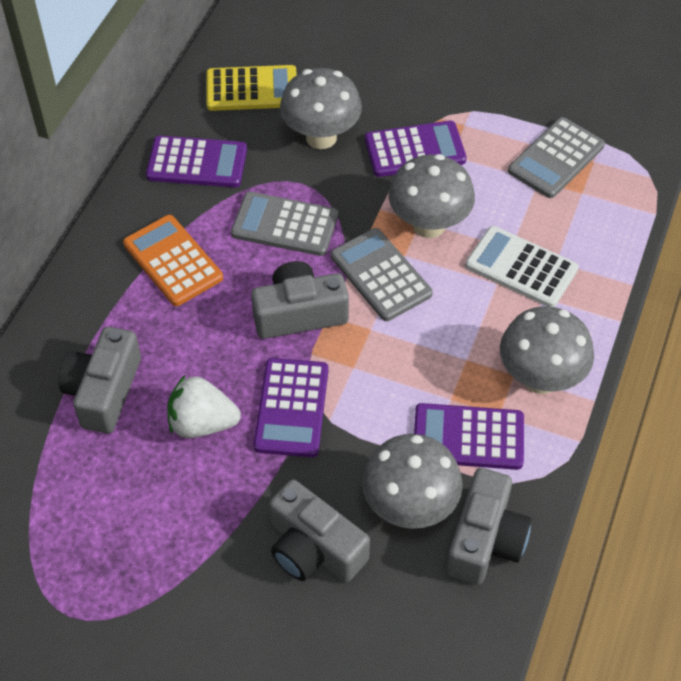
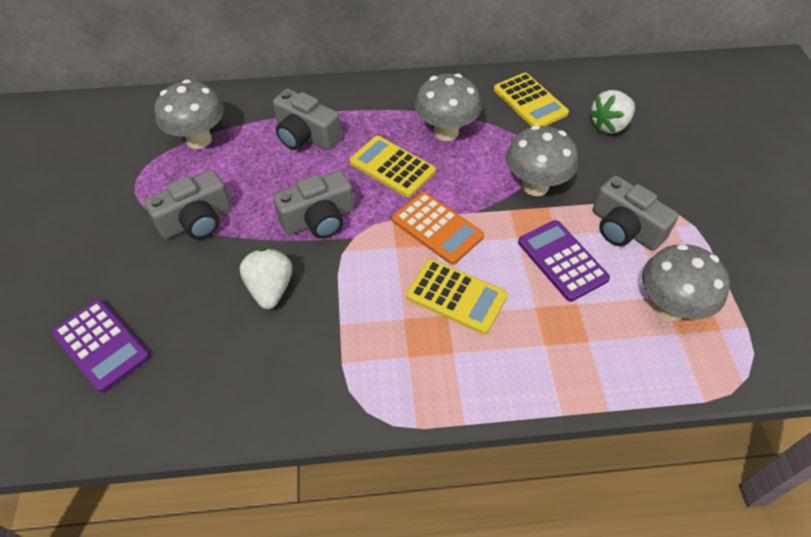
grey calculator: 3 -> 0
purple calculator: 4 -> 2
white calculator: 1 -> 0
white strawberry: 1 -> 2
yellow calculator: 1 -> 3

